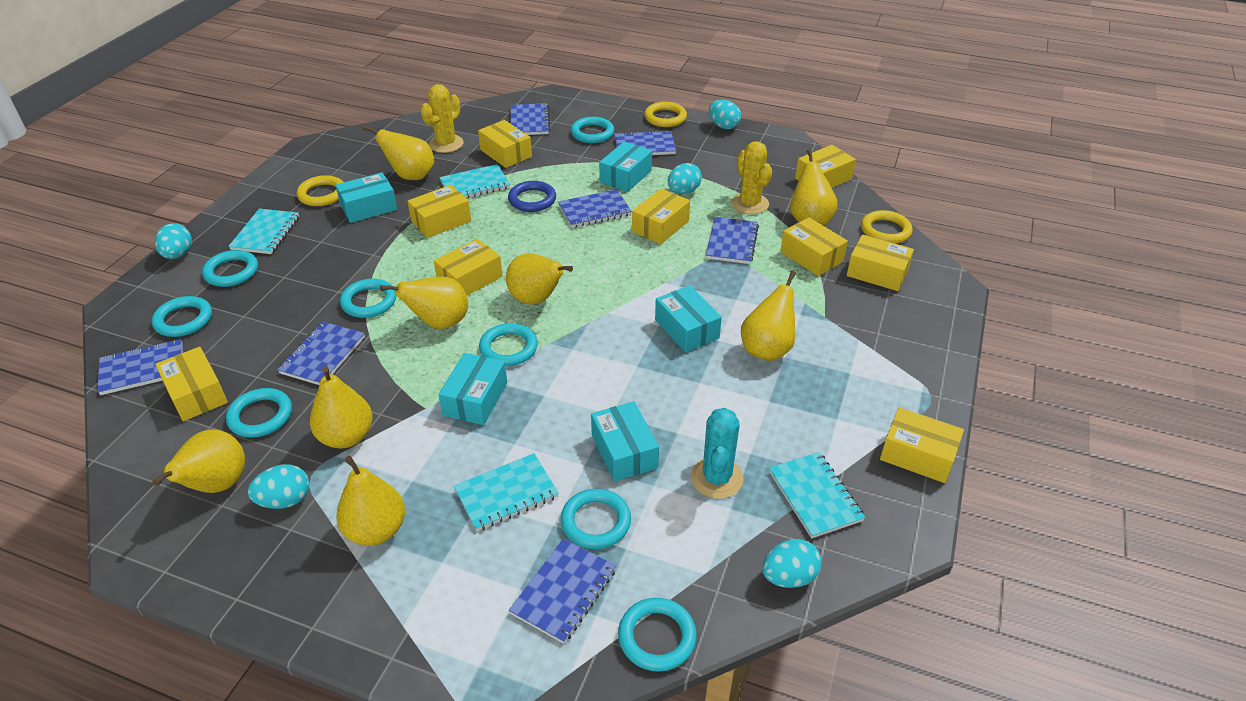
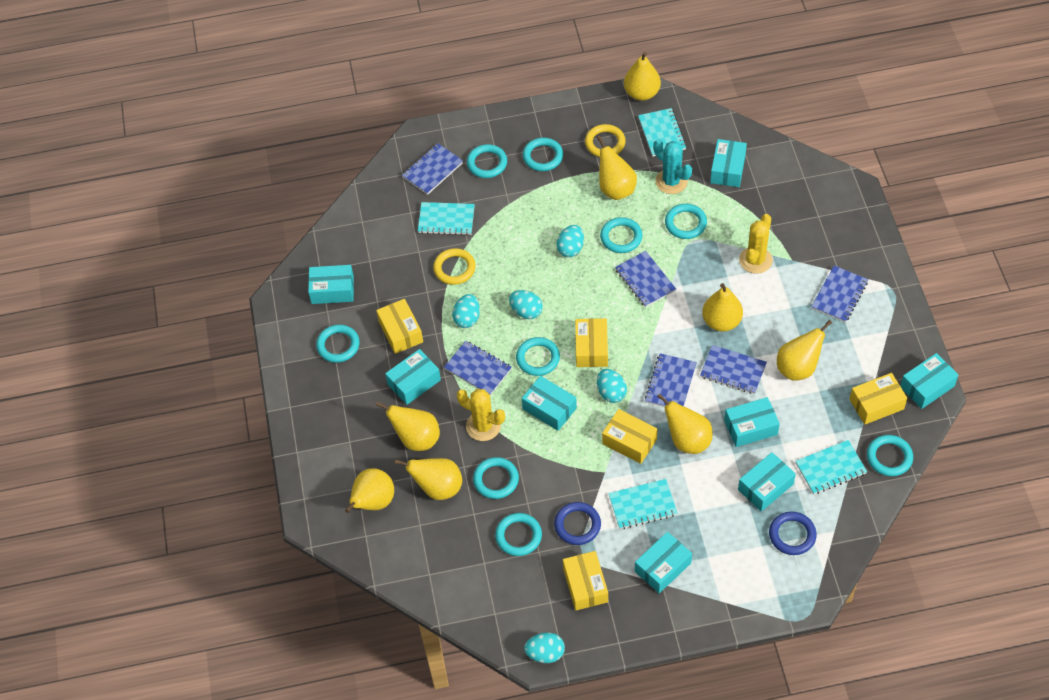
blue notebook: 7 -> 6
blue ring: 1 -> 2
turquoise box: 5 -> 8
turquoise ring: 8 -> 9
yellow box: 9 -> 5
yellow ring: 3 -> 2

